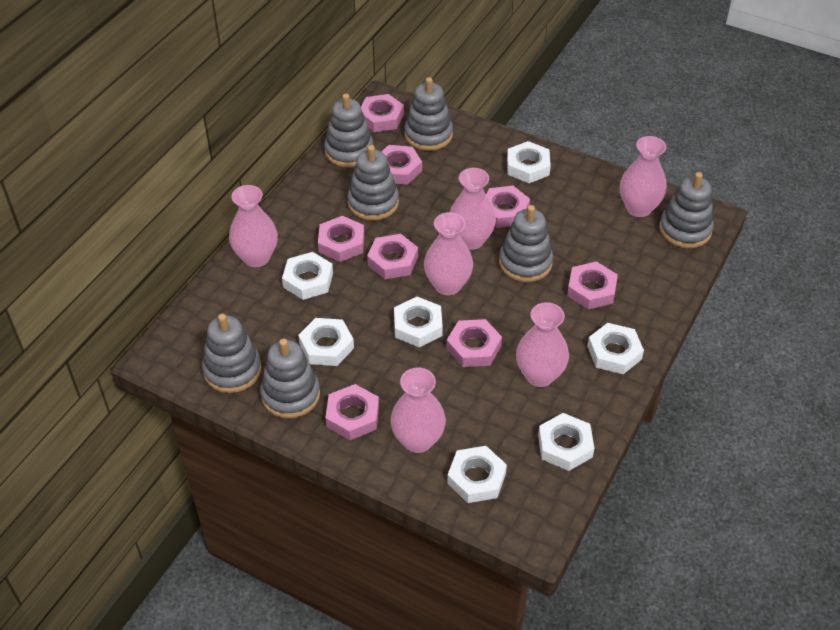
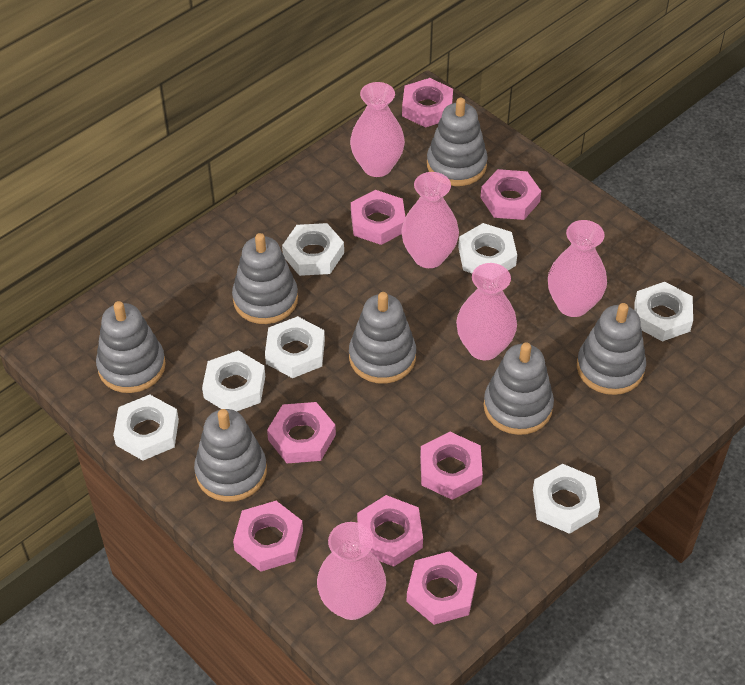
pink vase: 6 -> 5

